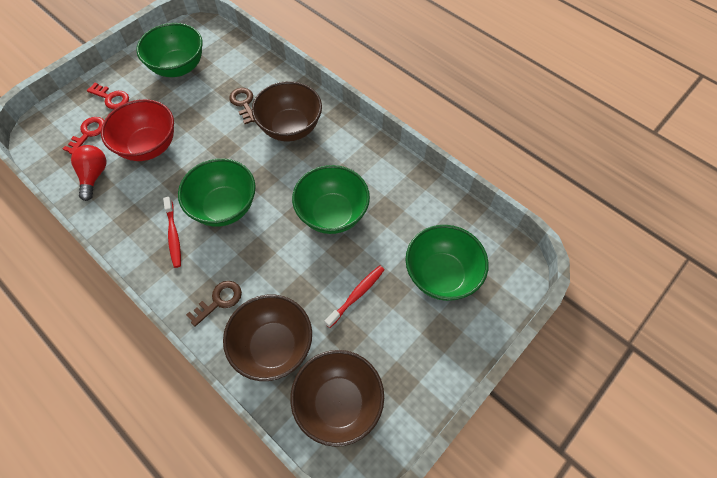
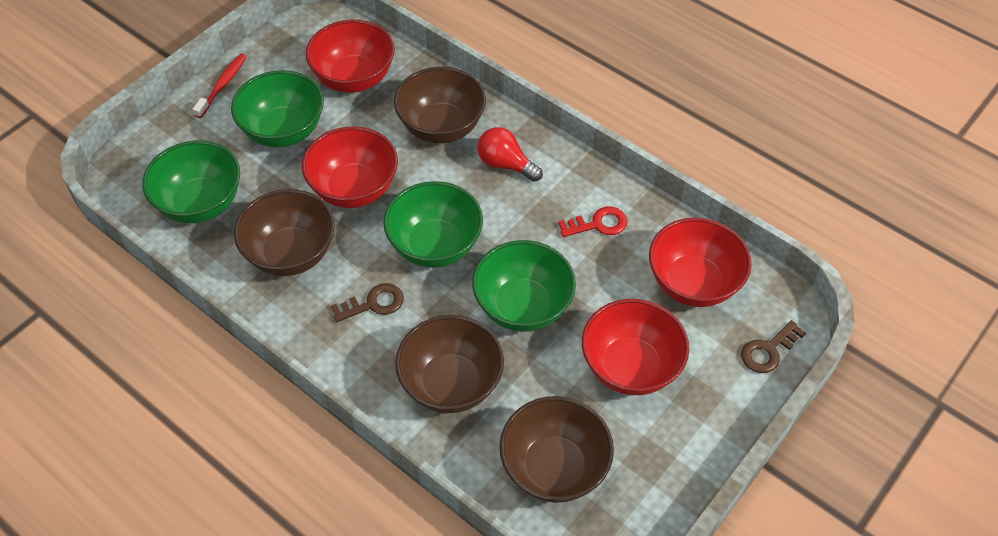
brown bowl: 3 -> 4
red bowl: 1 -> 4
red key: 2 -> 1
red toothbrush: 2 -> 1

